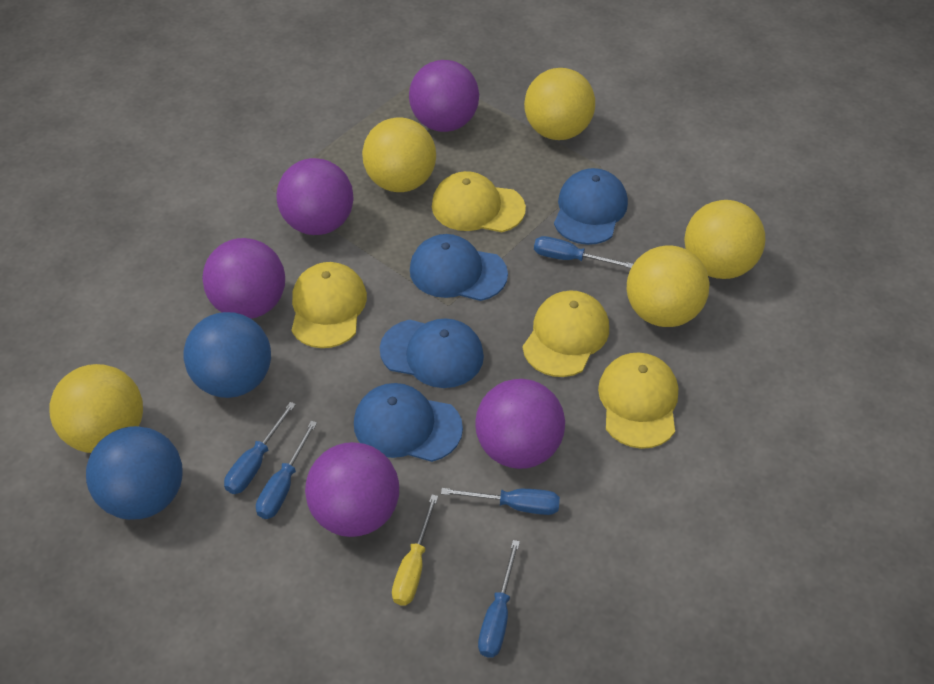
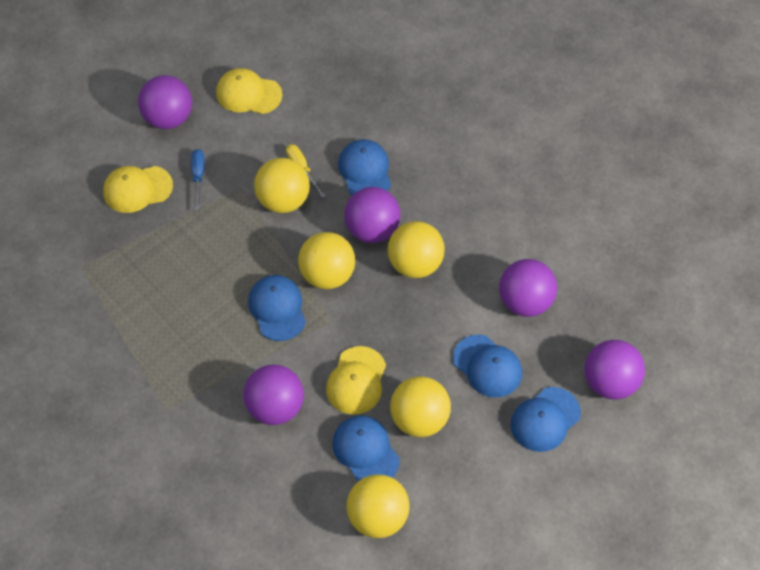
blue ball: 2 -> 0
blue cap: 4 -> 5
blue screwdriver: 5 -> 1
yellow cap: 4 -> 3

